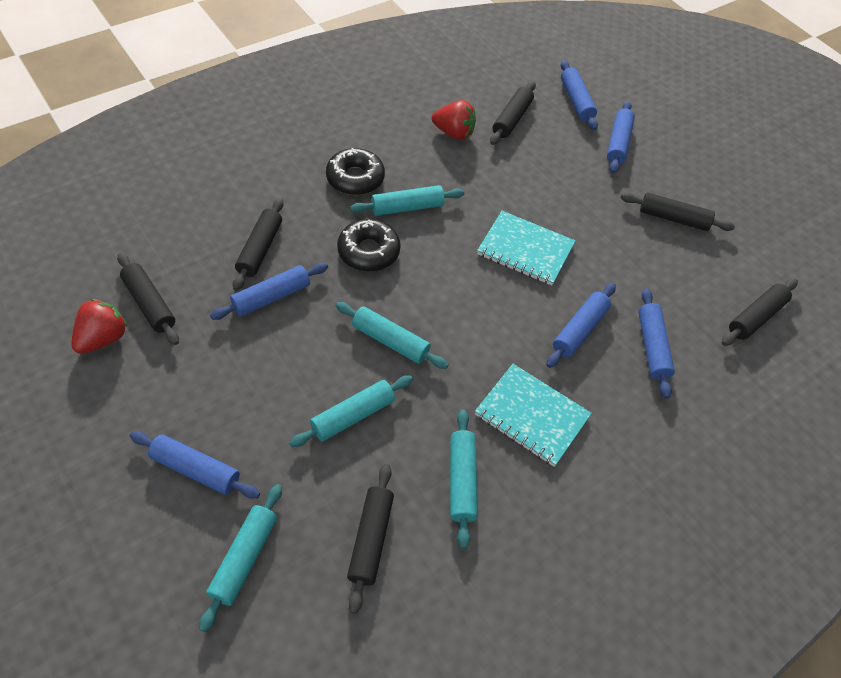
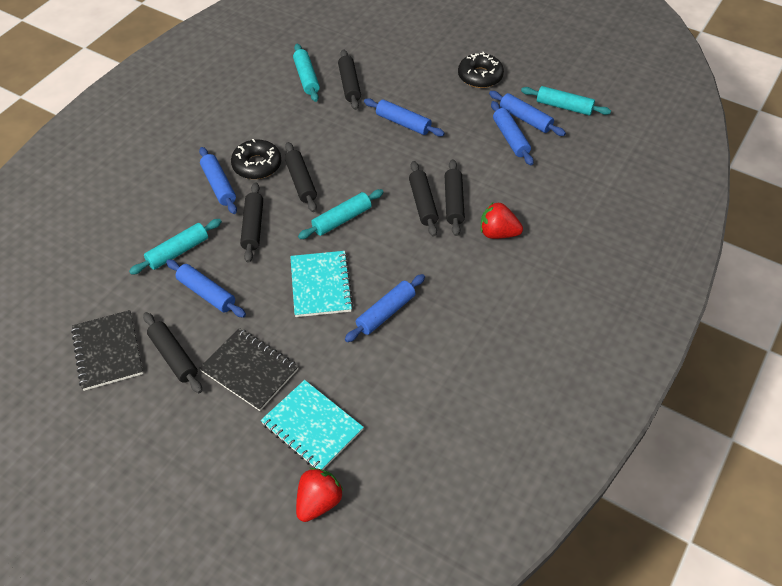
black notebook: 0 -> 2
turquoise rolling pin: 5 -> 4

